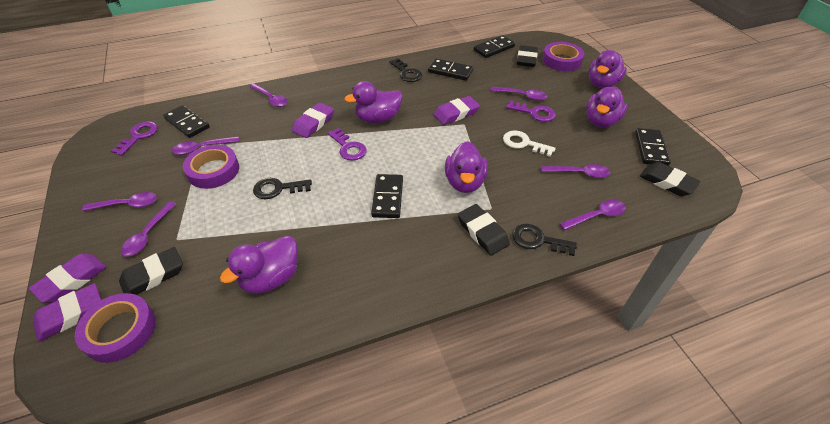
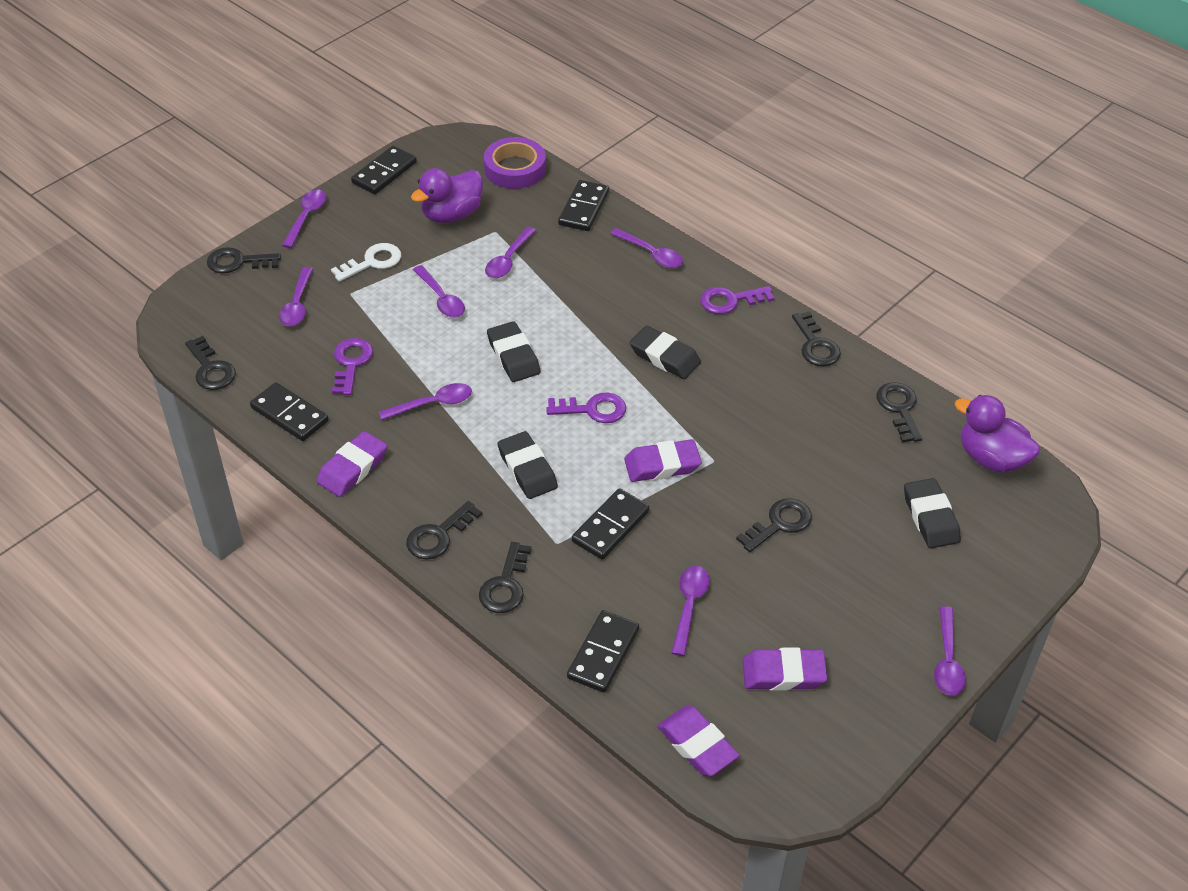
black key: 3 -> 7
purple duck: 5 -> 2
purple spoon: 7 -> 8
purple tape: 3 -> 1

